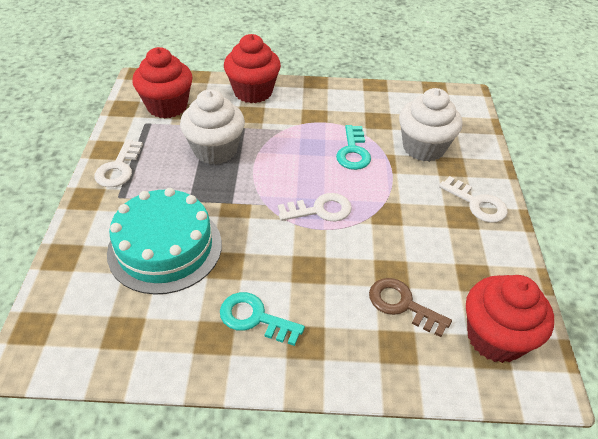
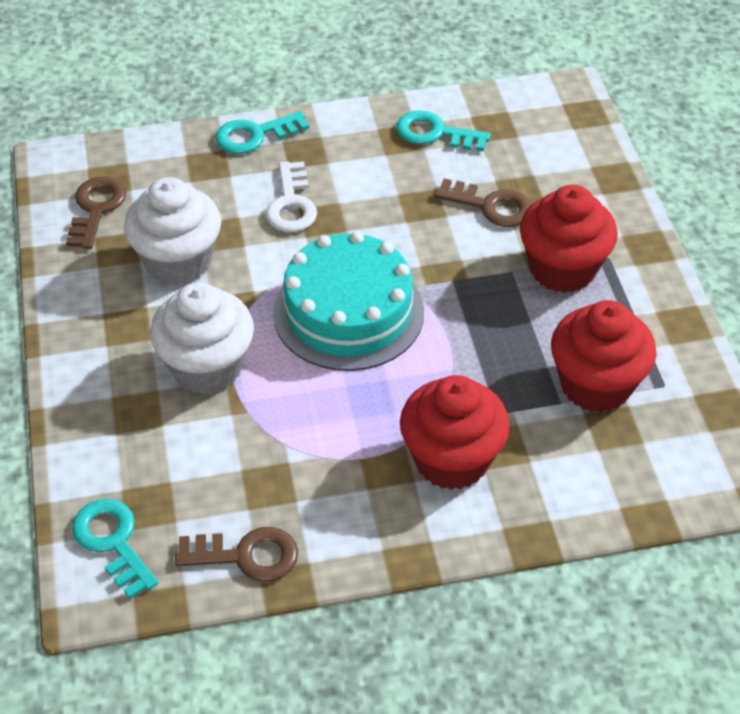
brown key: 1 -> 3
turquoise key: 2 -> 3
white key: 3 -> 1

